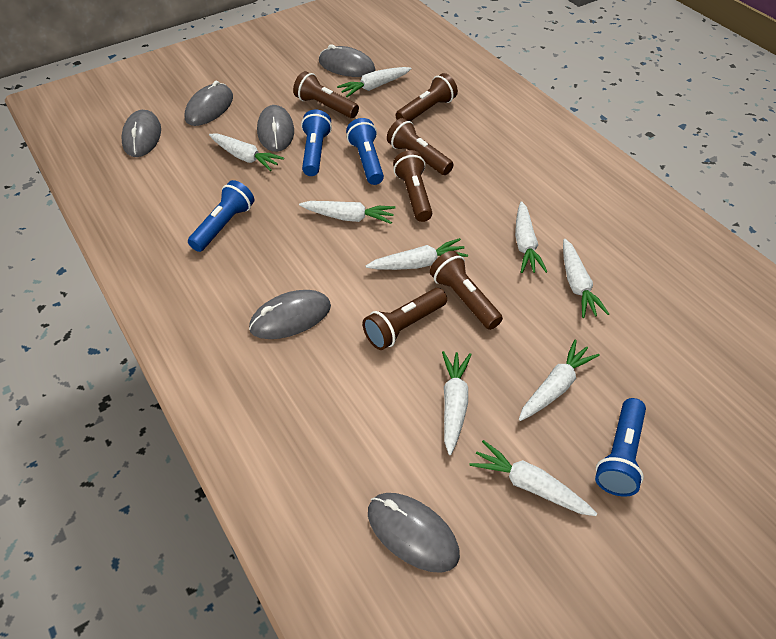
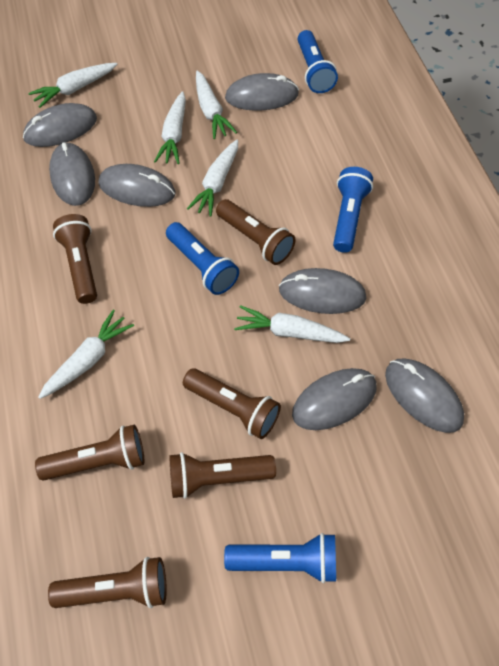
grey mouse: 6 -> 7
white carrot: 9 -> 6

